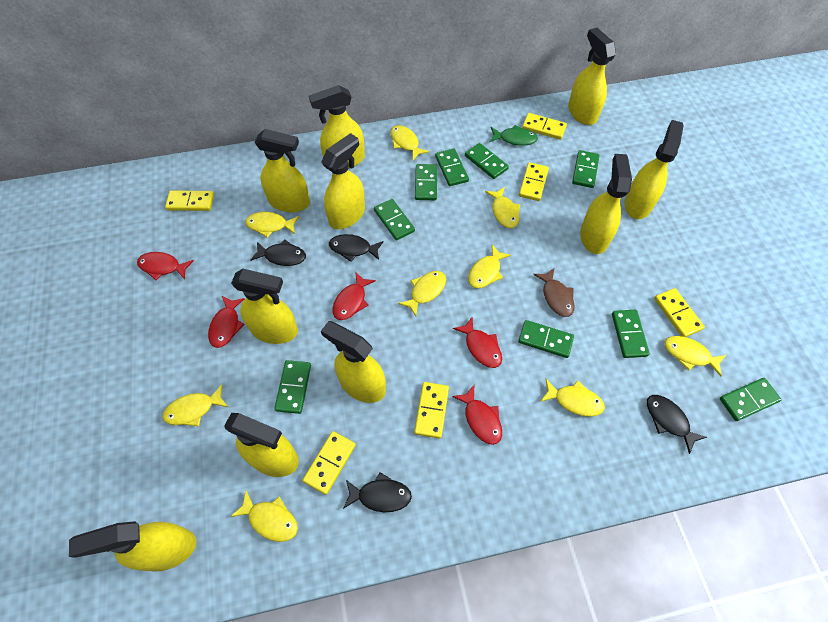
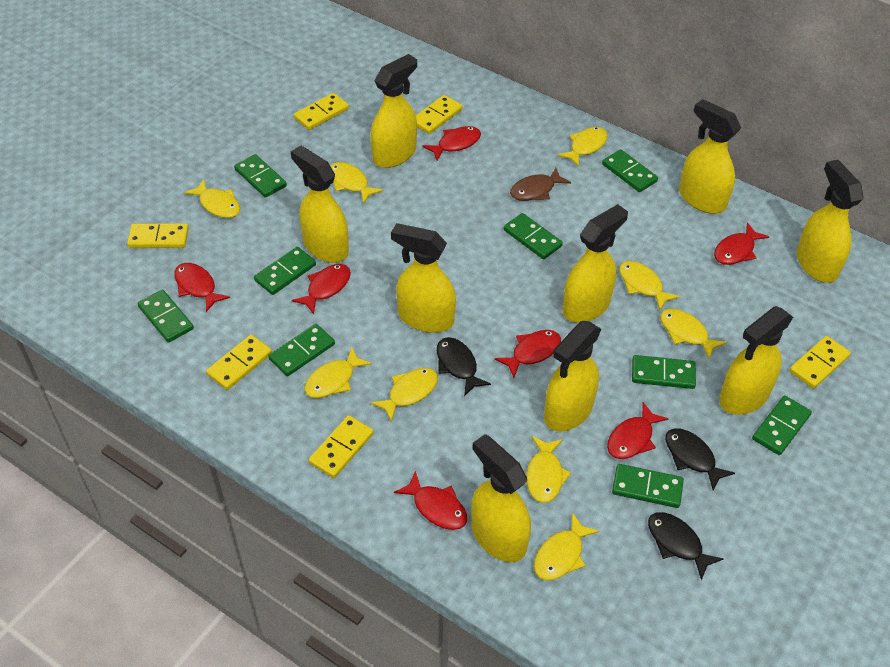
black fish: 4 -> 3
green fish: 1 -> 0
red fish: 5 -> 7
yellow spray bottle: 10 -> 9

